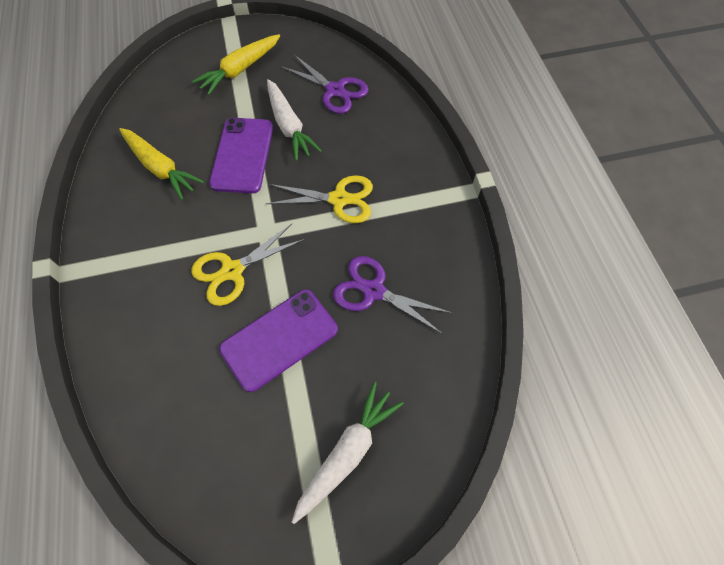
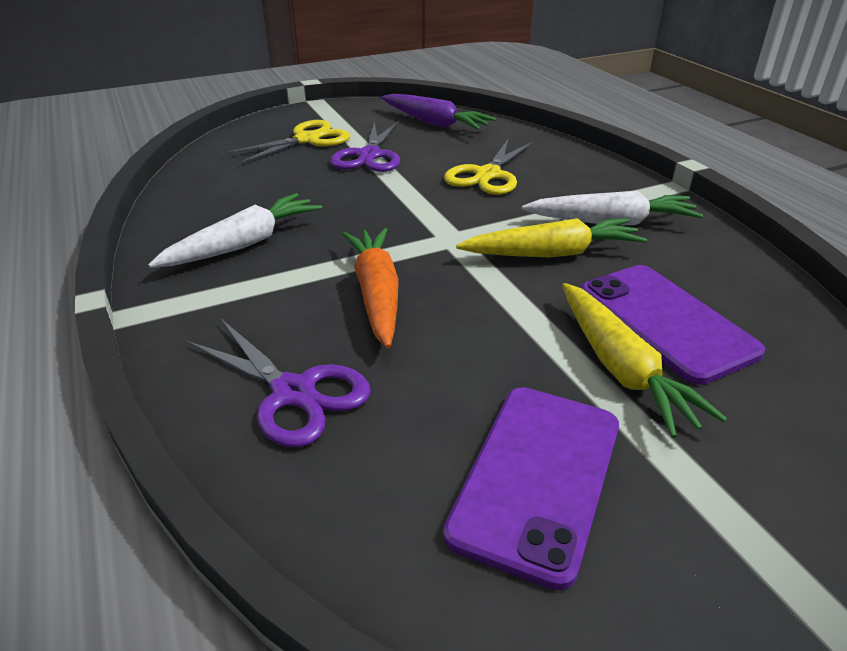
orange carrot: 0 -> 1
purple carrot: 0 -> 1

